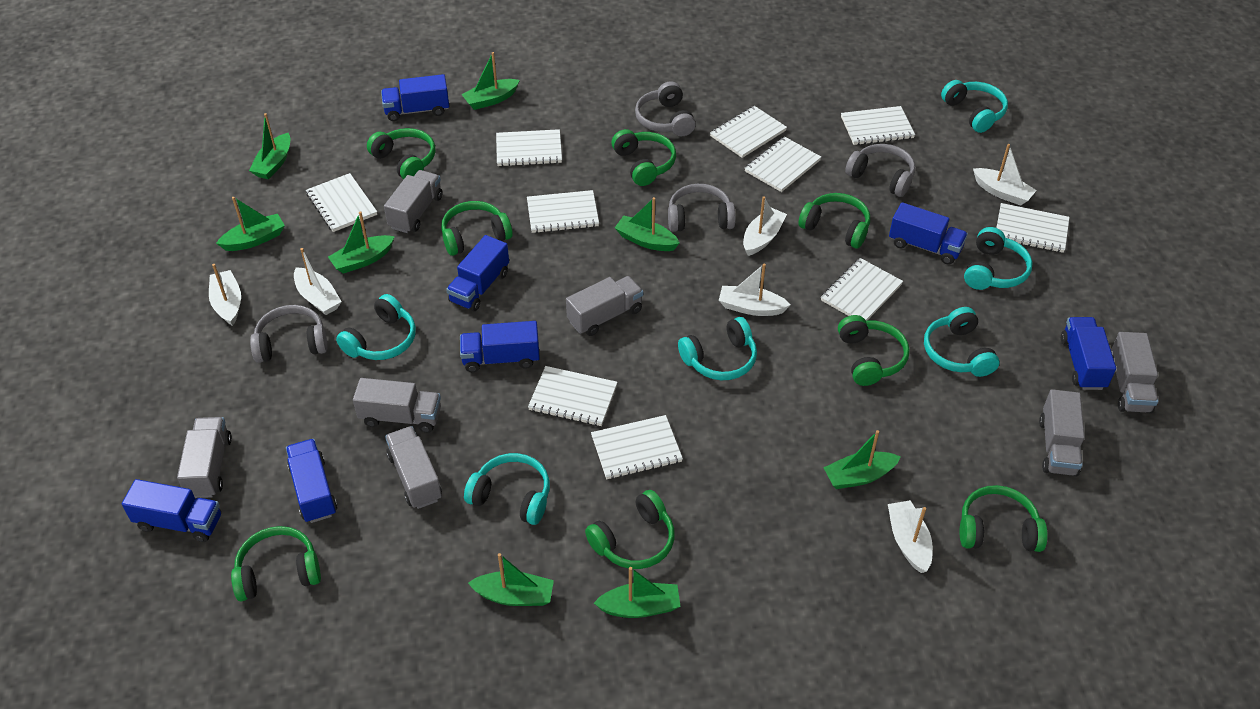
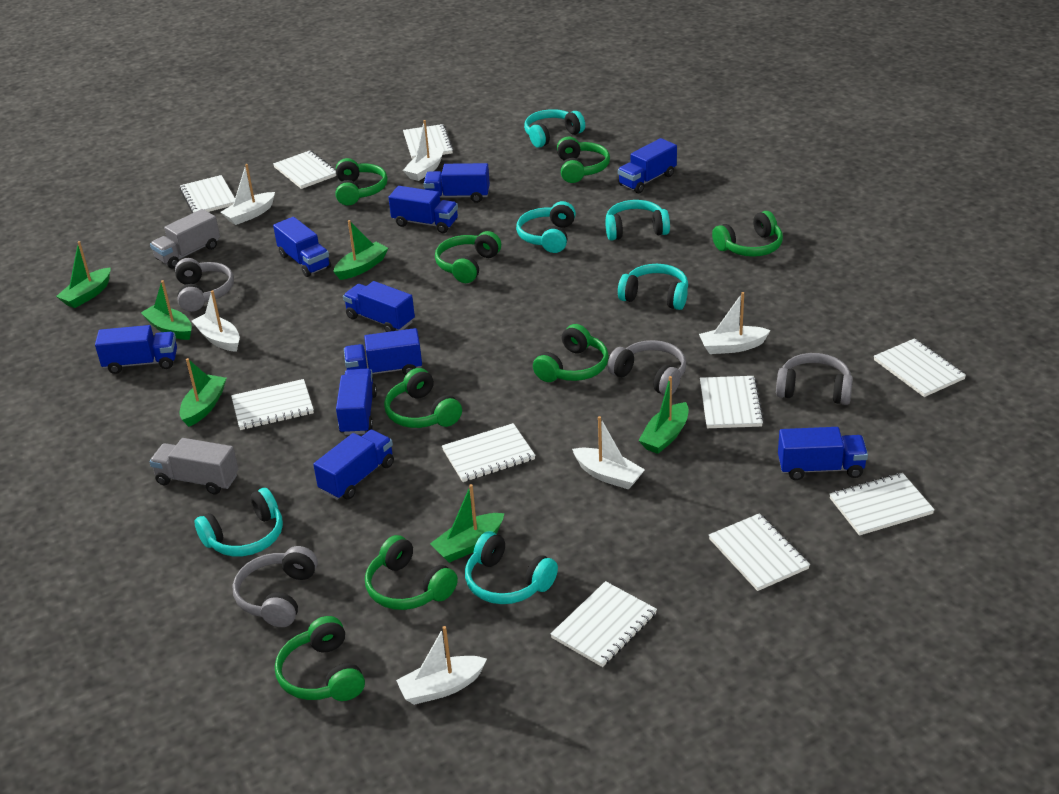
blue truck: 7 -> 10
green boat: 8 -> 6
grey truck: 7 -> 2

